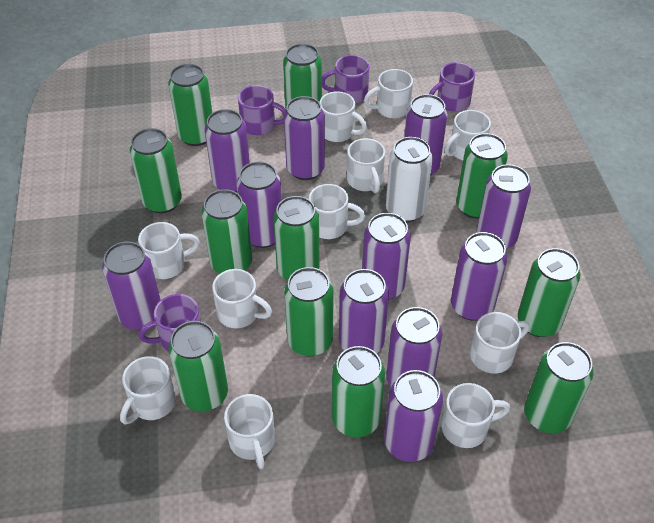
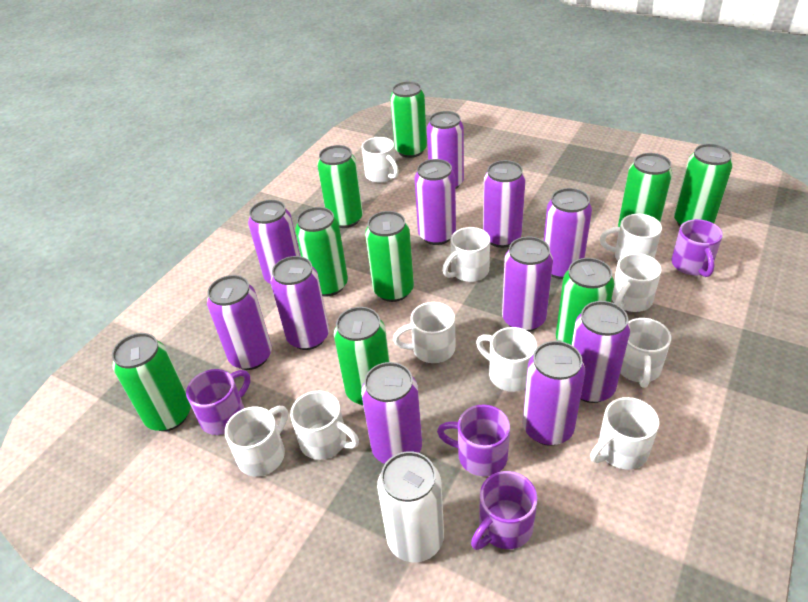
green can: 11 -> 9
white mug: 11 -> 10

